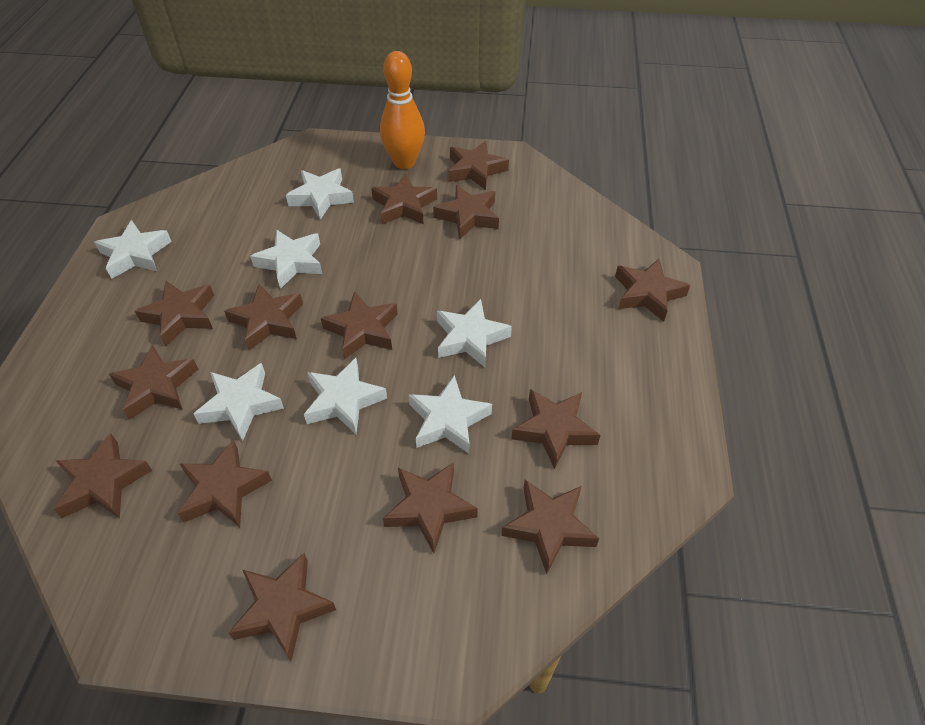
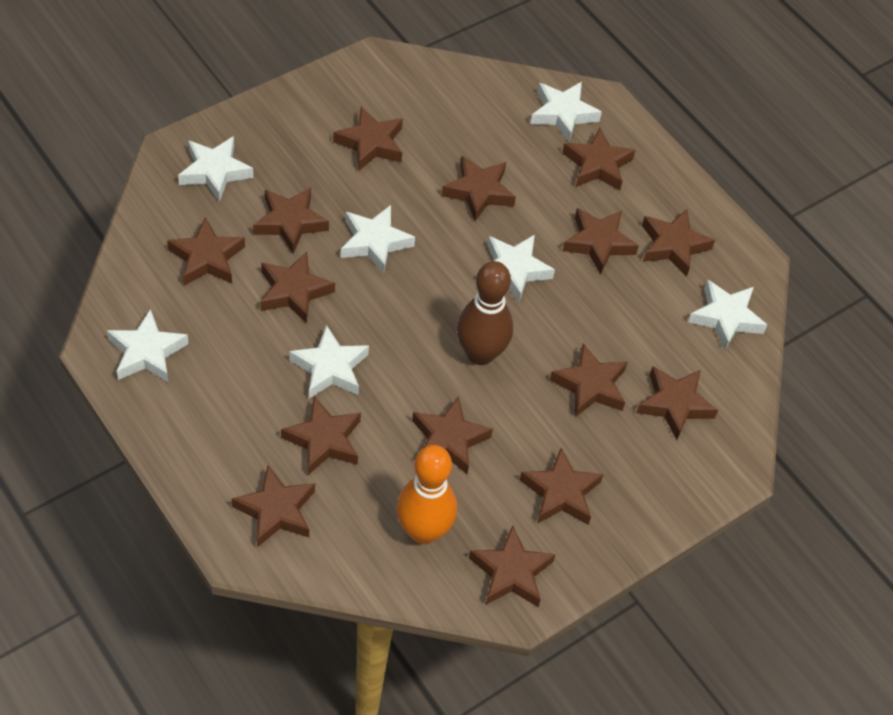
brown bowling pin: 0 -> 1
brown star: 14 -> 15

